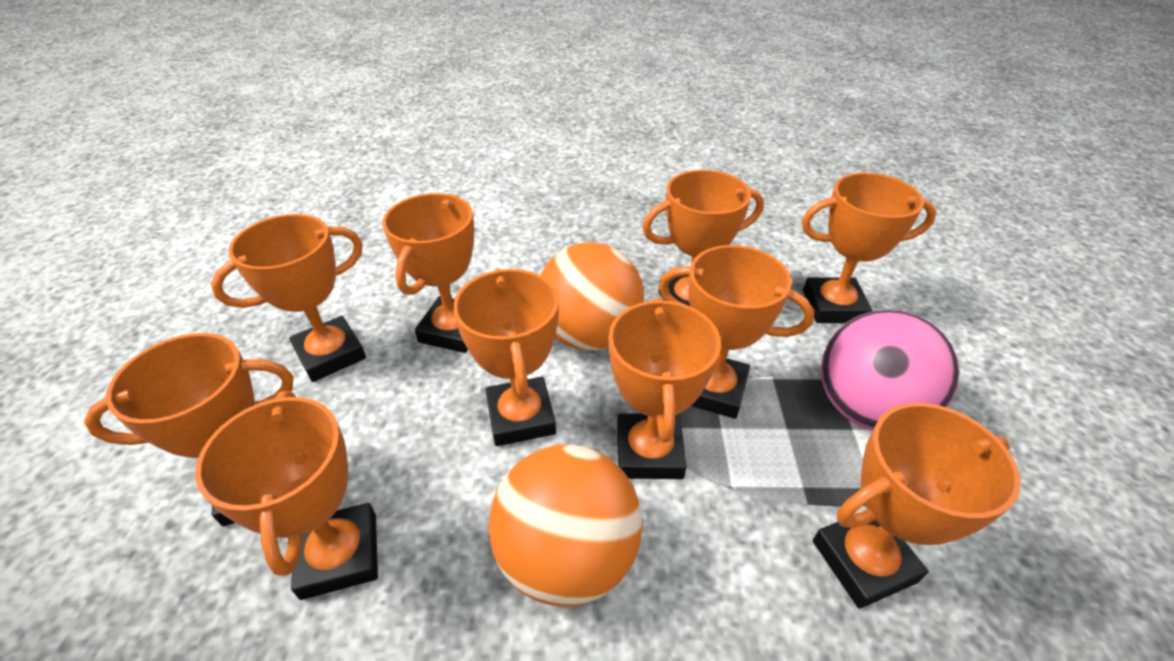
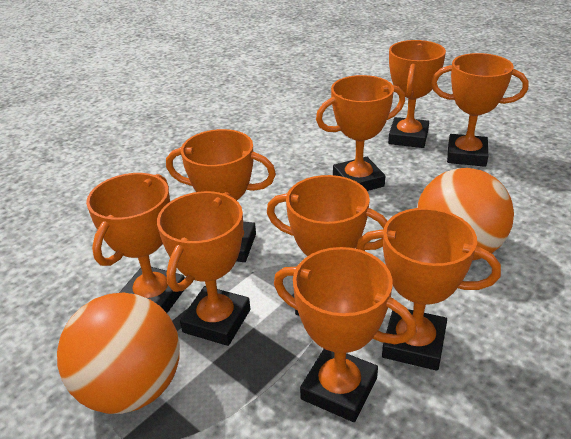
orange trophy: 10 -> 9
pink ball: 1 -> 0

